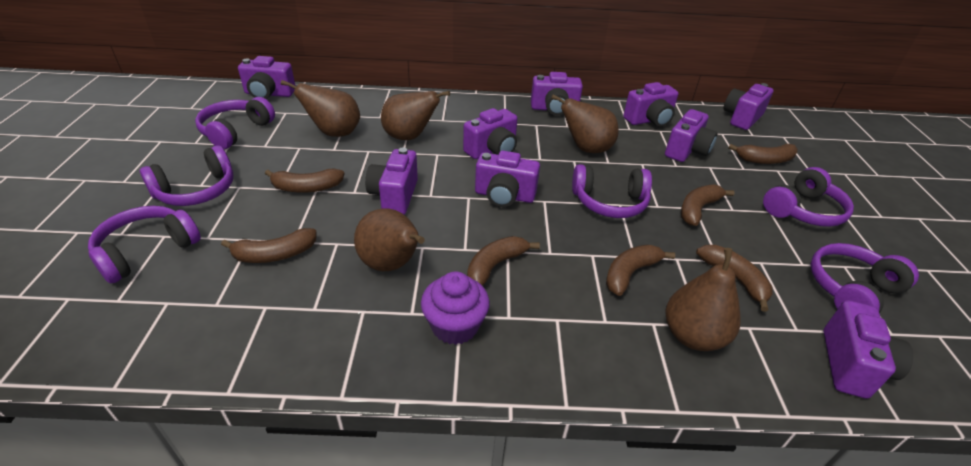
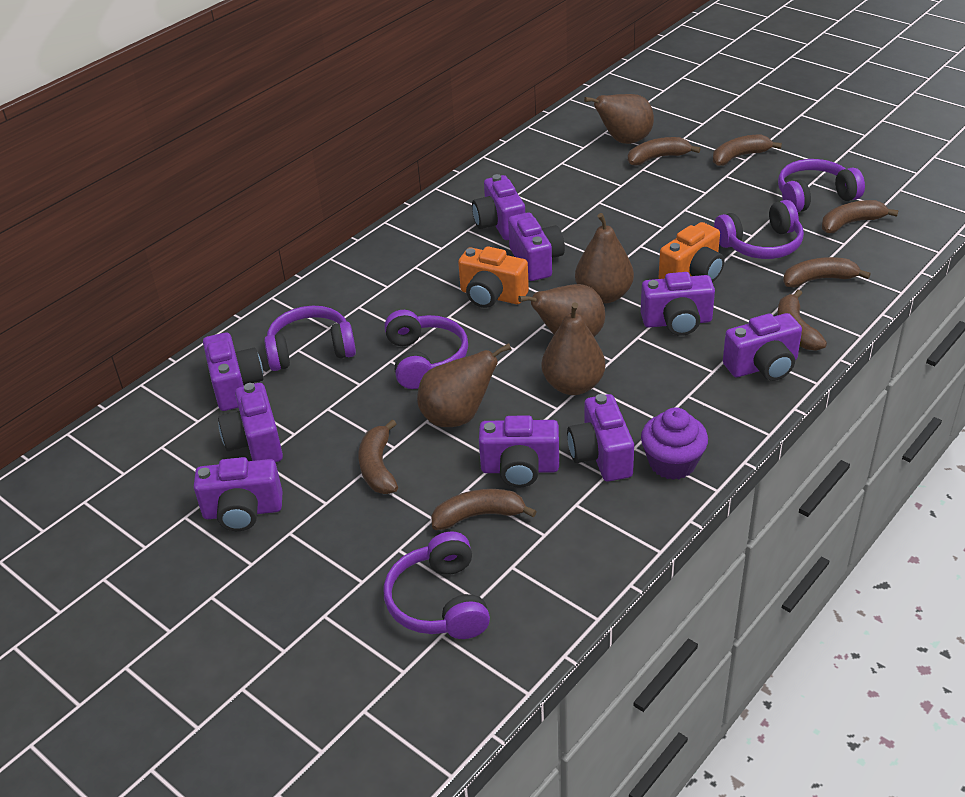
orange camera: 0 -> 2
purple headphones: 6 -> 5

